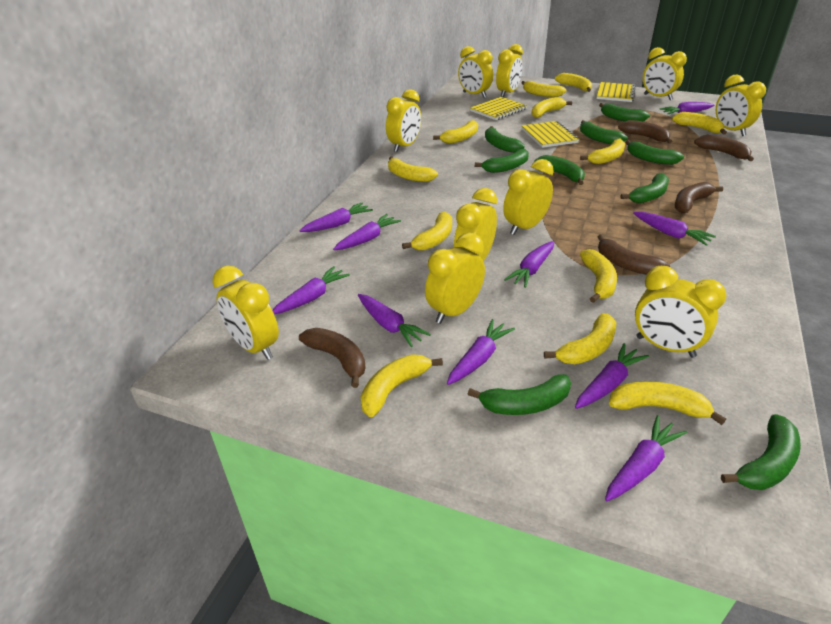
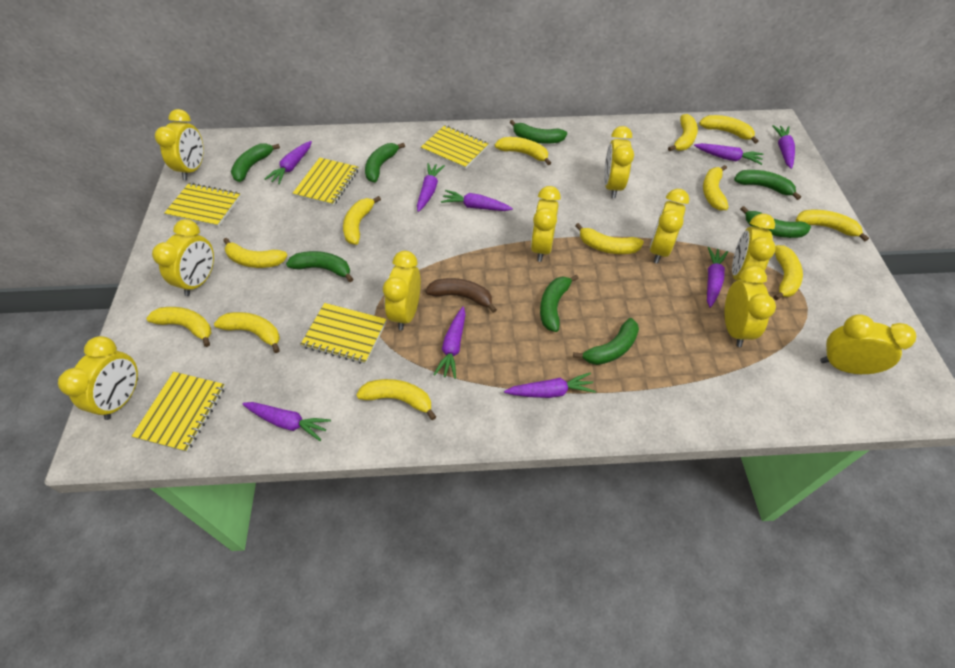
brown banana: 5 -> 1
green banana: 9 -> 8
purple carrot: 10 -> 9
yellow notebook: 3 -> 5

